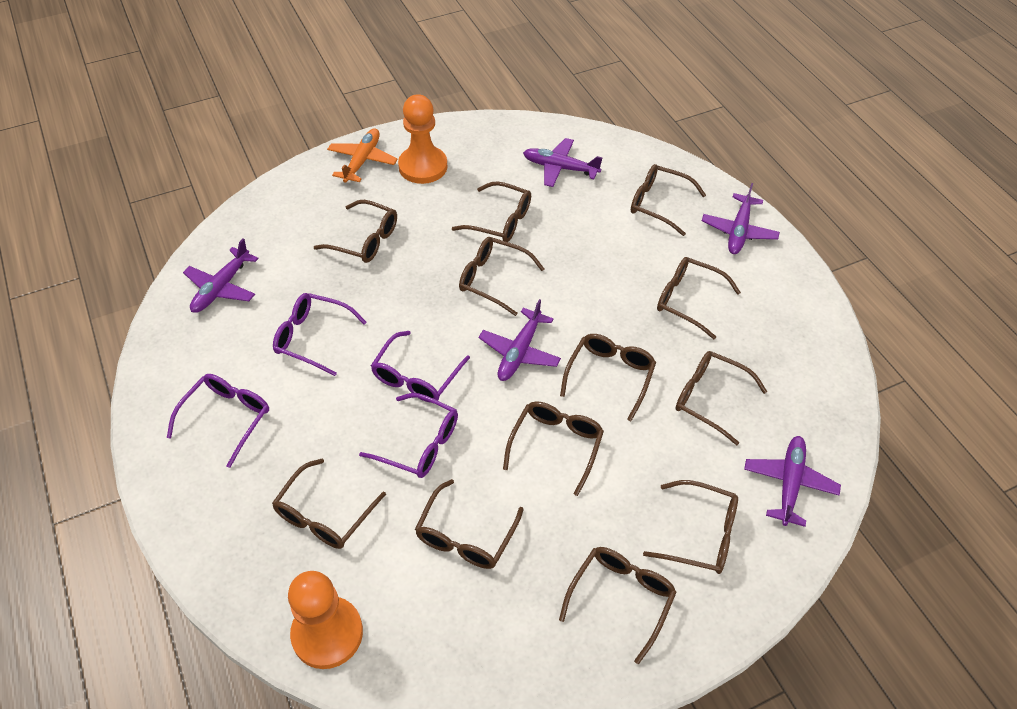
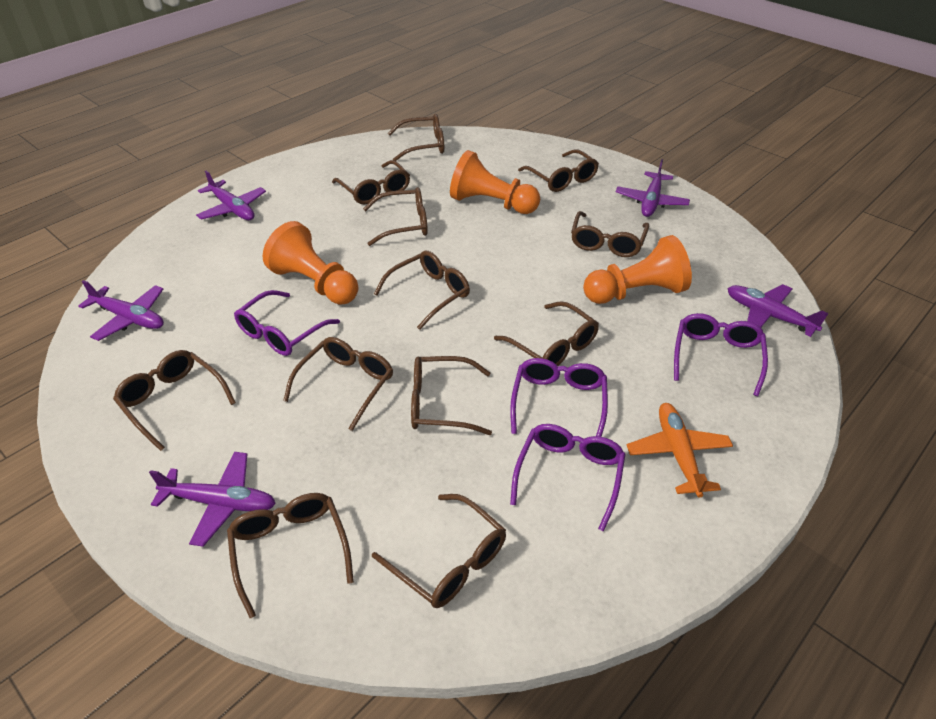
orange pawn: 2 -> 3

